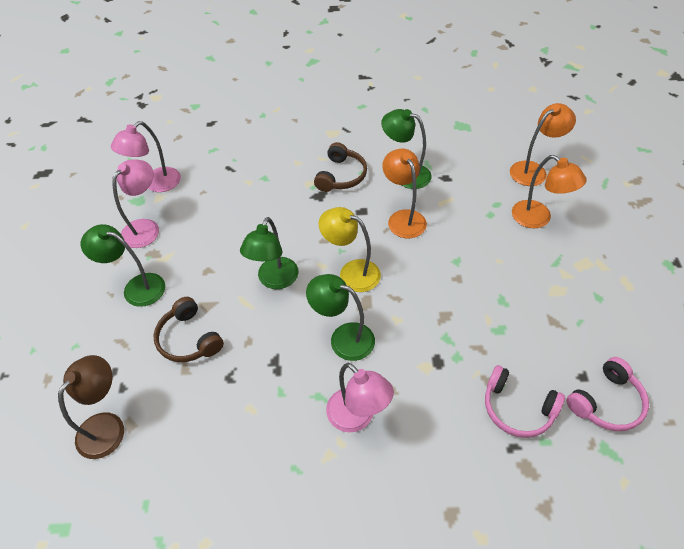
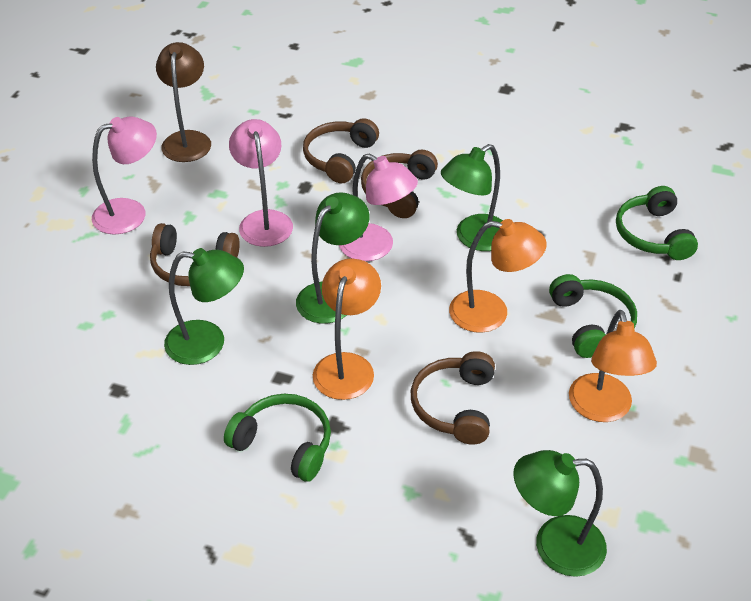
brown headphones: 2 -> 4
green headphones: 0 -> 3
pink headphones: 2 -> 0
yellow lamp: 1 -> 0

